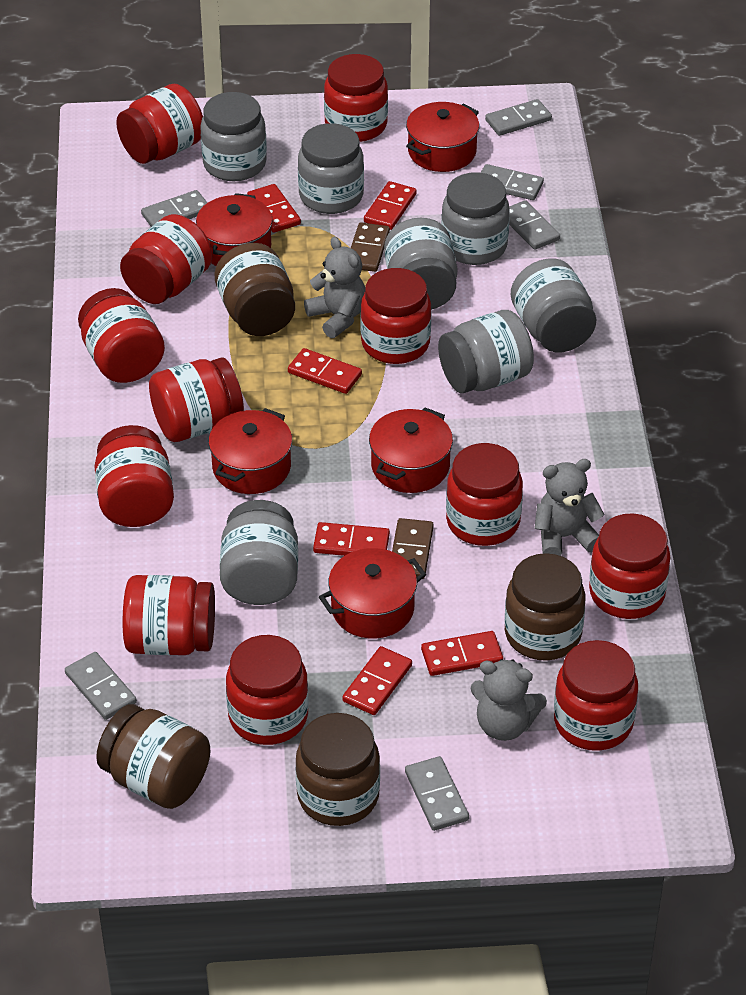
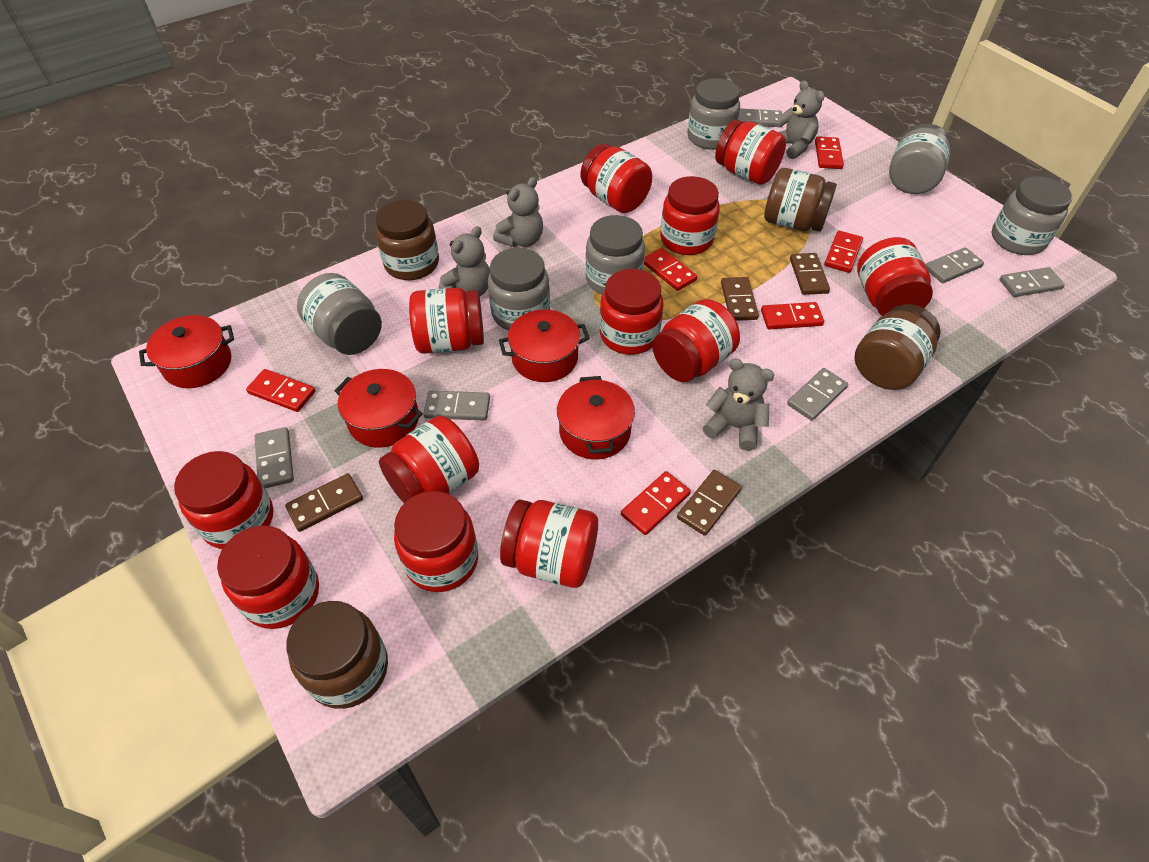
brown domino: 2 -> 4
grey jar: 7 -> 6
grey teddy bear: 3 -> 4
red pot: 5 -> 4

